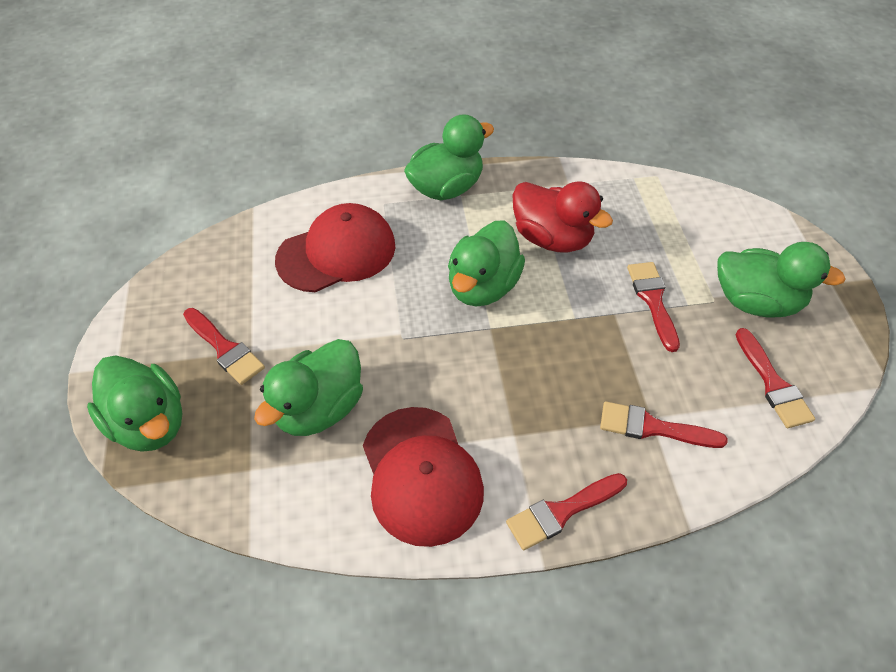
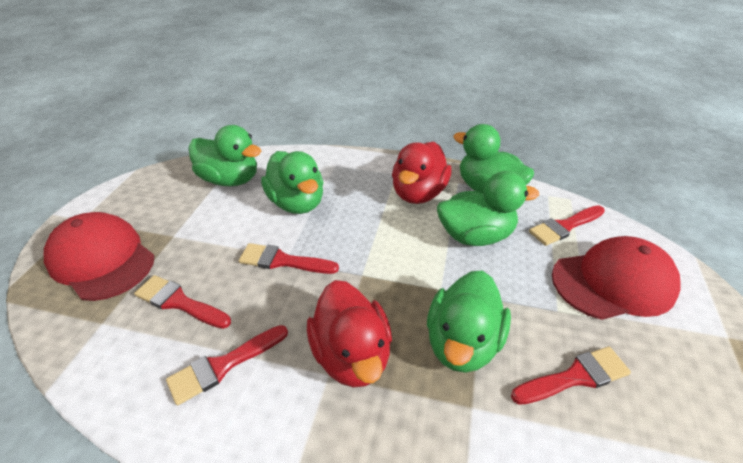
red duck: 1 -> 2

